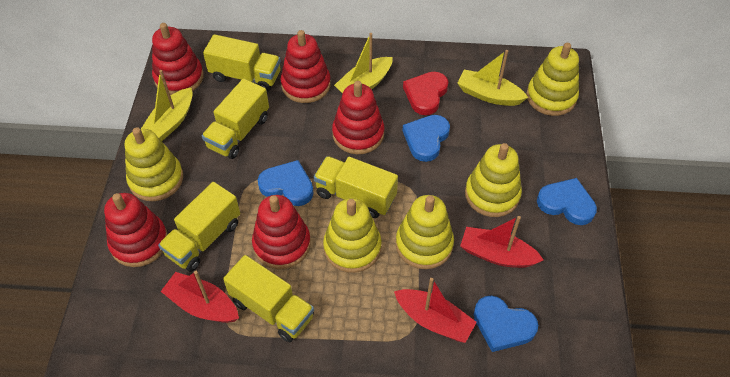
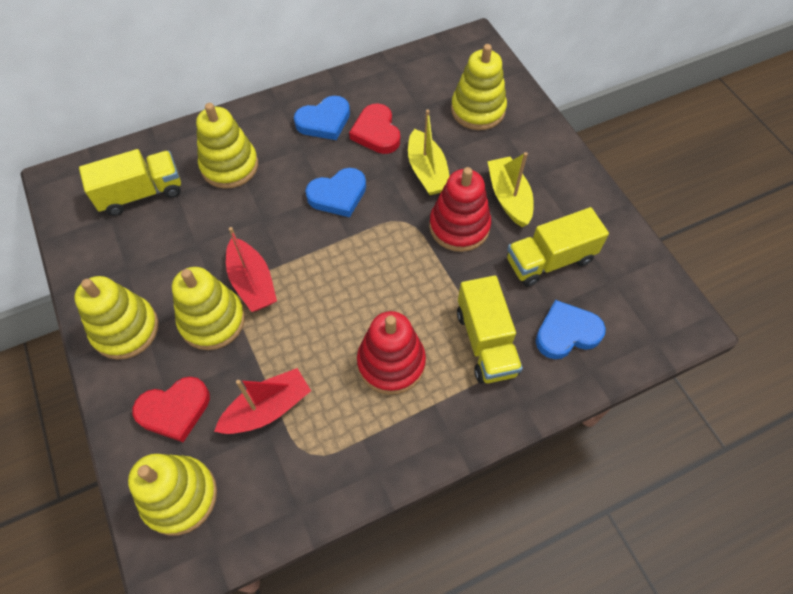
blue heart: 4 -> 3
red boat: 3 -> 2
red heart: 1 -> 2
red stacking toy: 5 -> 2
yellow boat: 3 -> 2
yellow truck: 5 -> 3

